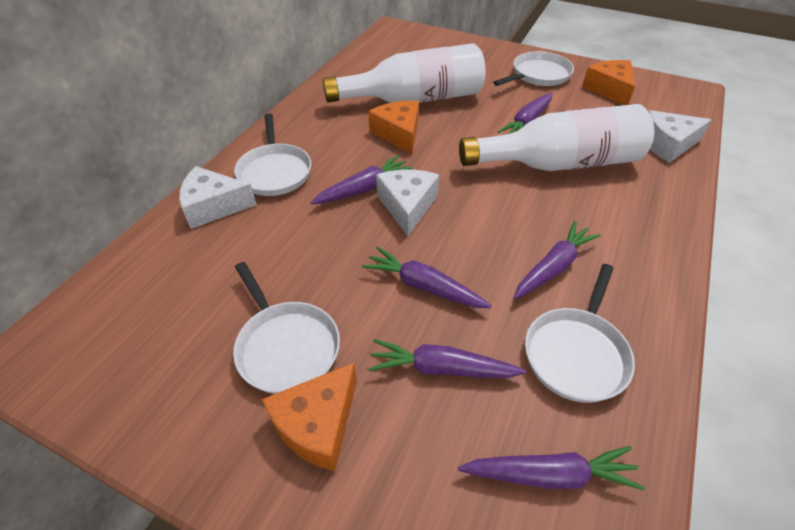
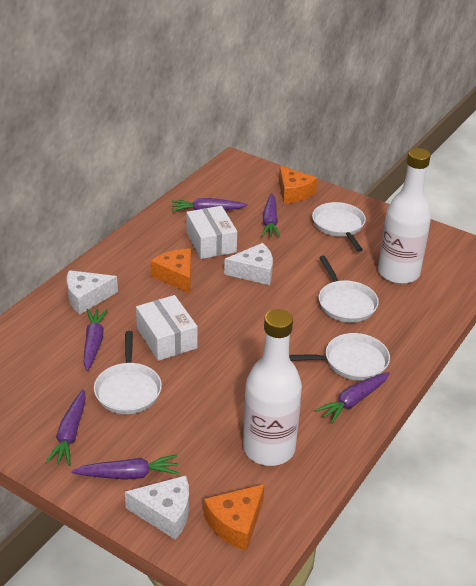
white box: 0 -> 2

